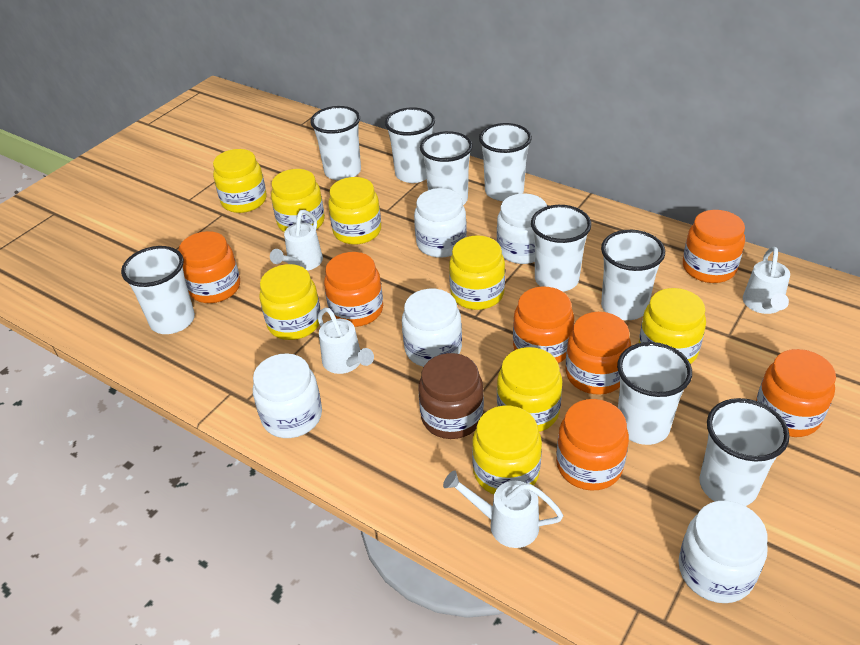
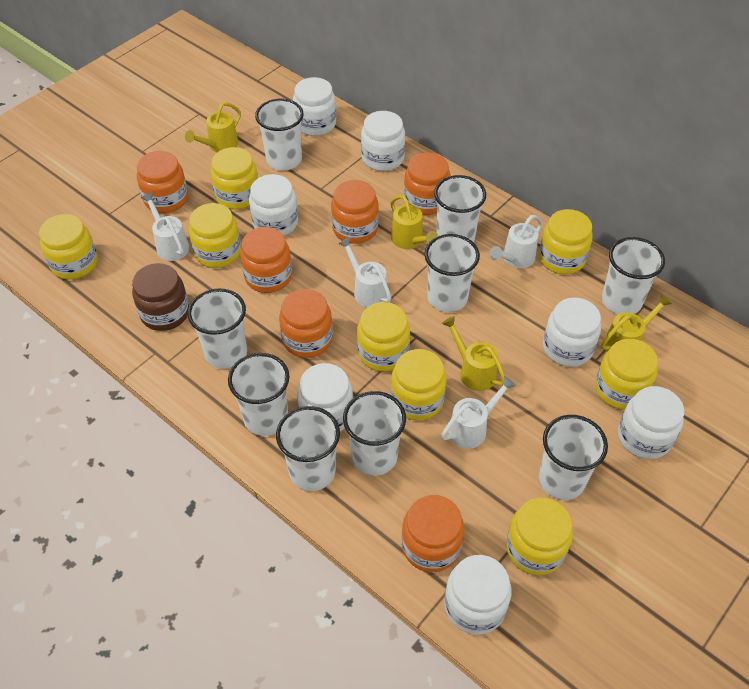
orange jar: 7 -> 6
white jar: 5 -> 7
yellow watering can: 0 -> 4

